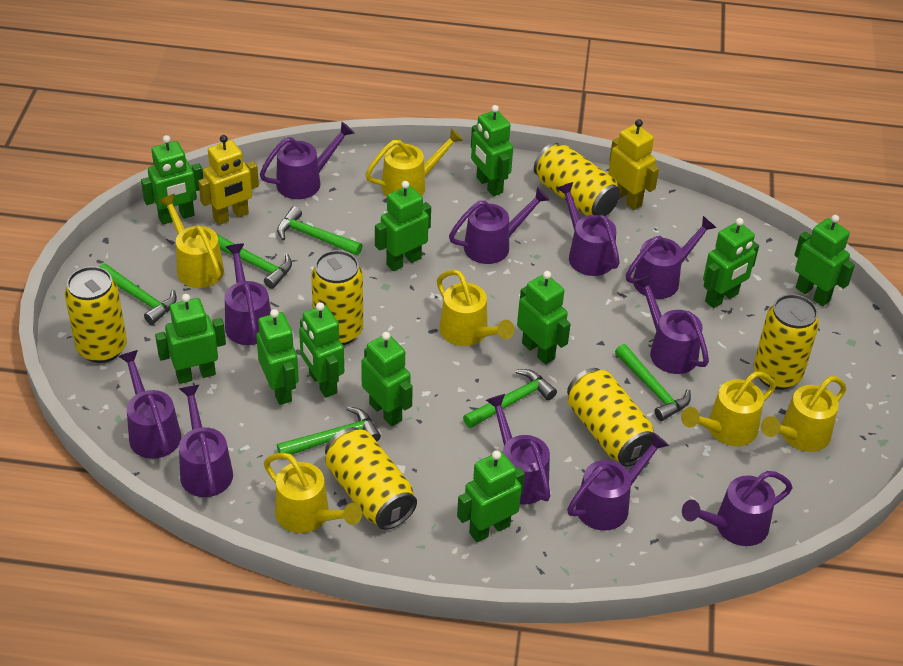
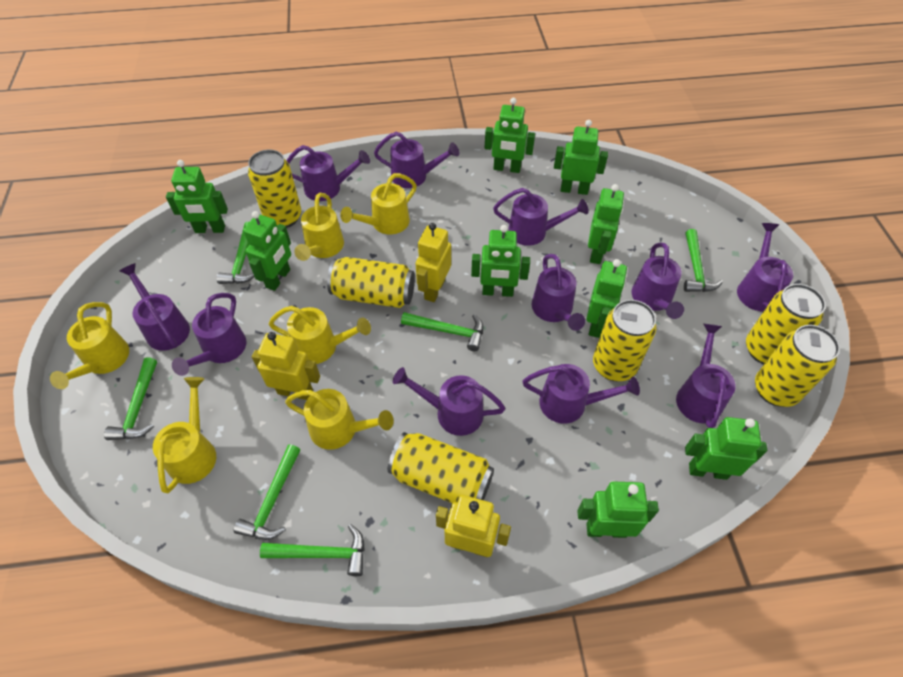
green robot: 11 -> 9
yellow robot: 2 -> 3

